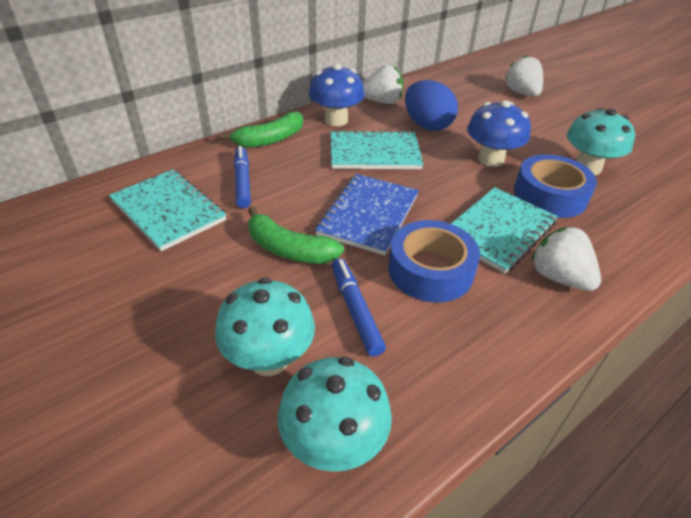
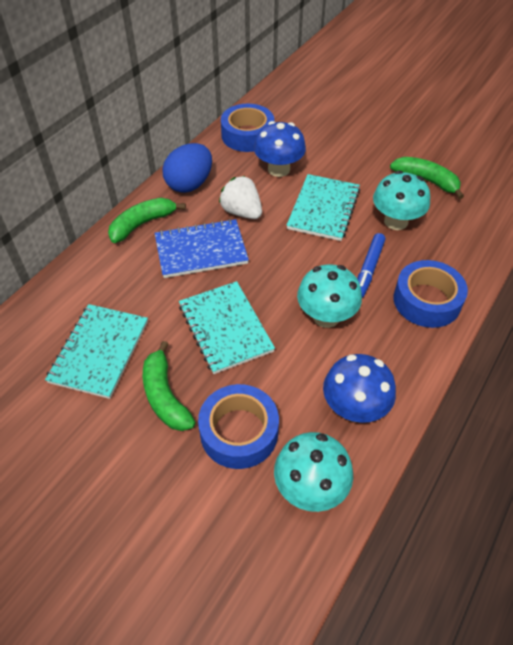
blue marker: 2 -> 1
blue tape: 2 -> 3
green banana: 2 -> 3
white strawberry: 3 -> 1

